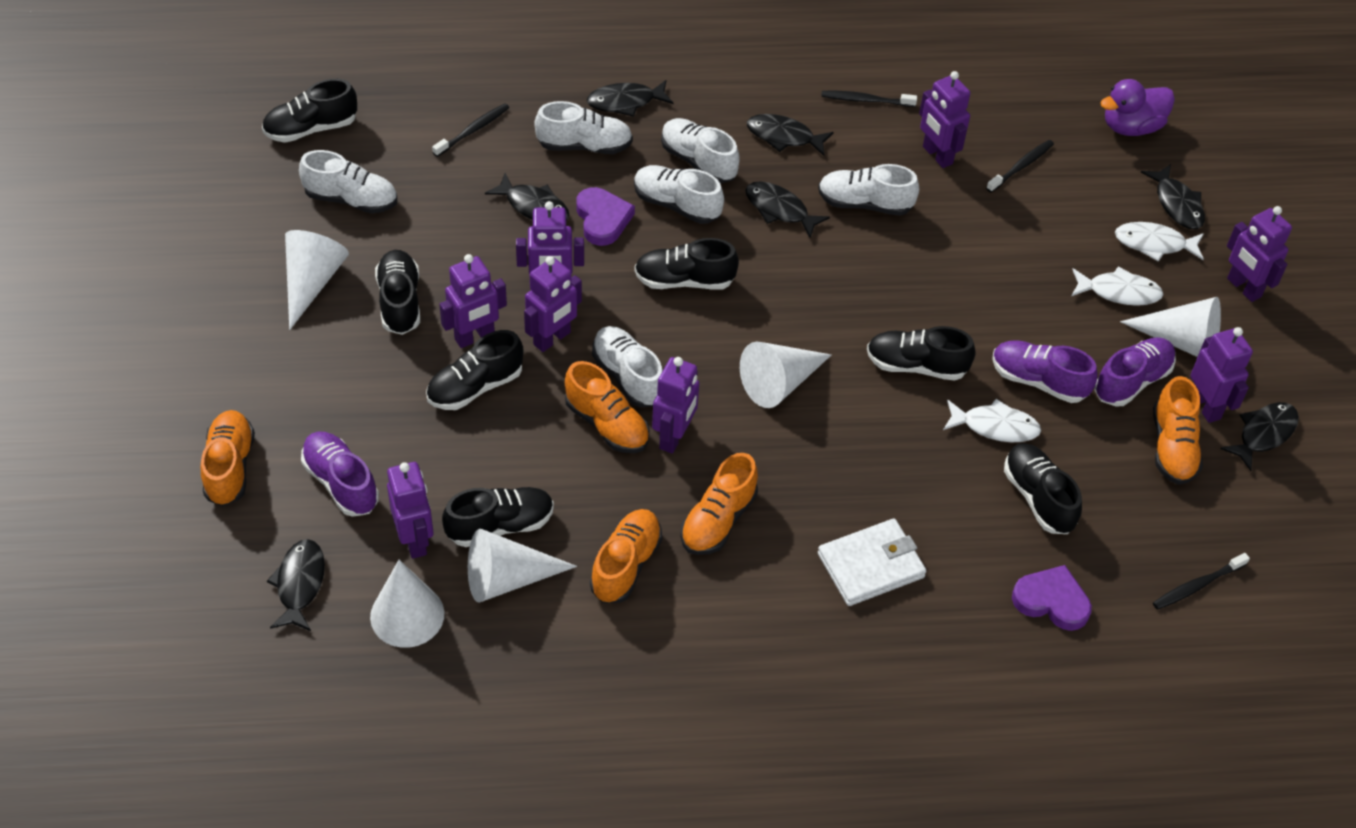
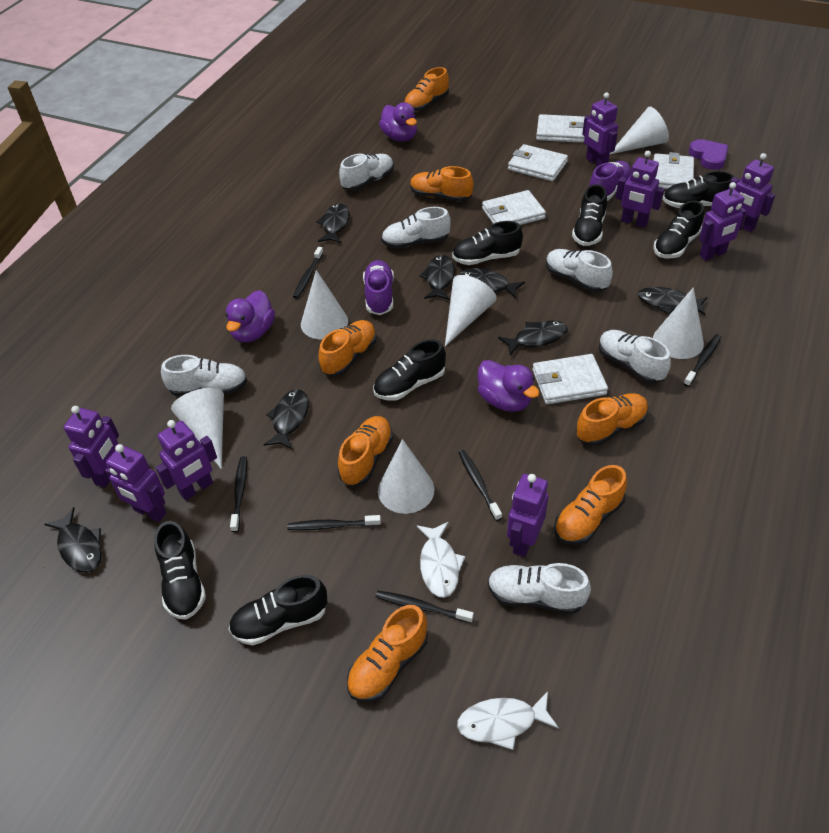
black toothbrush: 4 -> 6
orange shoe: 5 -> 7
purple duck: 1 -> 3
purple heart: 2 -> 1
purple shoe: 3 -> 2
white cone: 5 -> 6
white fish: 3 -> 2
white wallet: 1 -> 5

